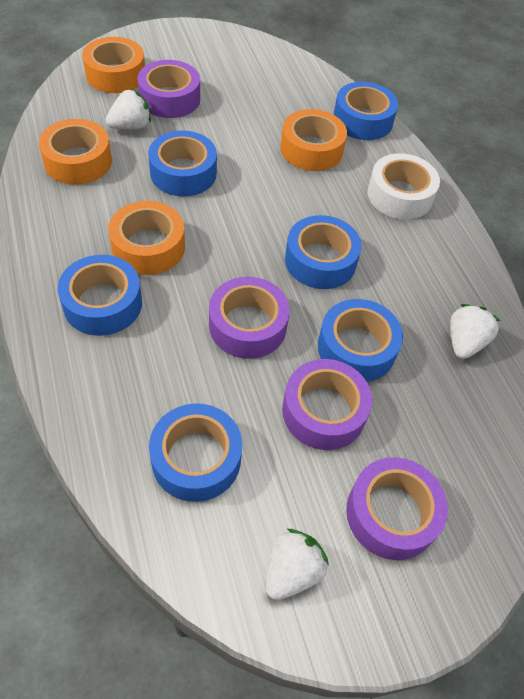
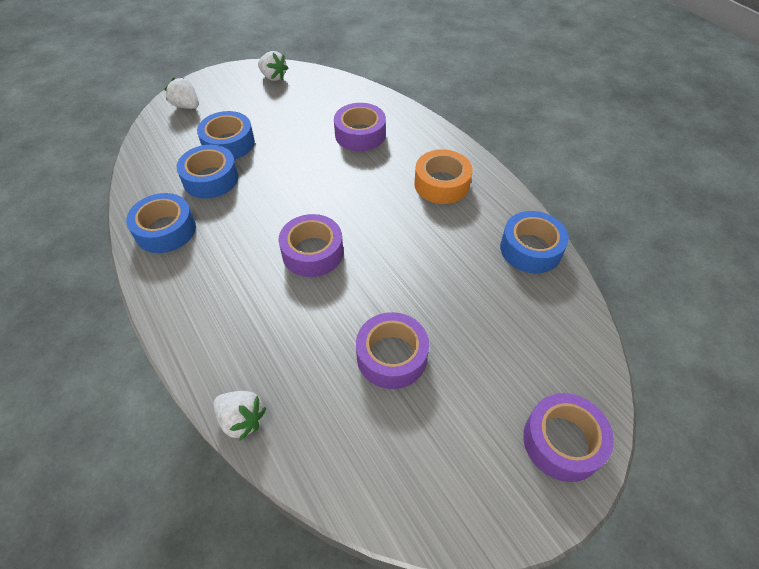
blue tape: 6 -> 4
orange tape: 4 -> 1
white tape: 1 -> 0

